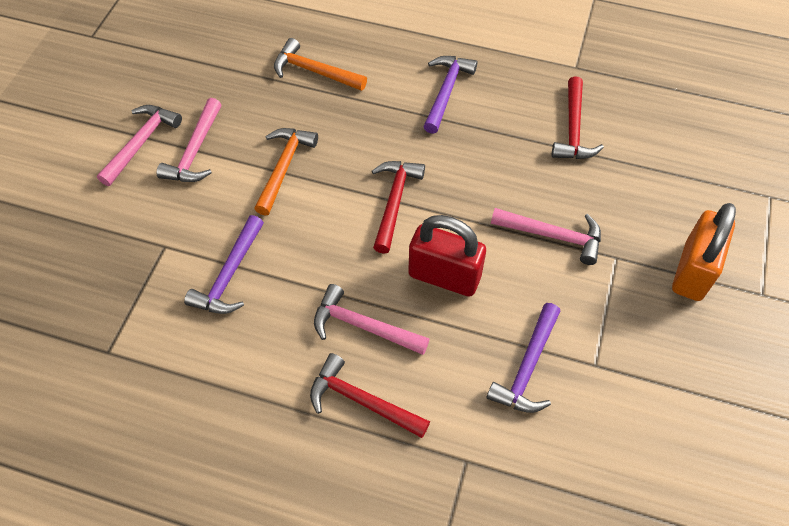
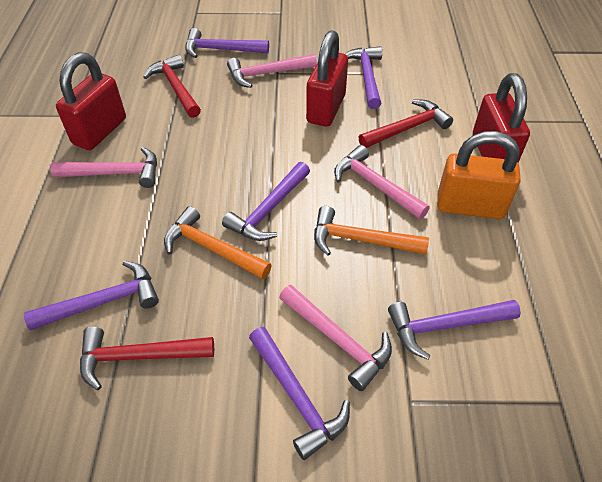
purple hammer: 3 -> 6
red padlock: 1 -> 3

